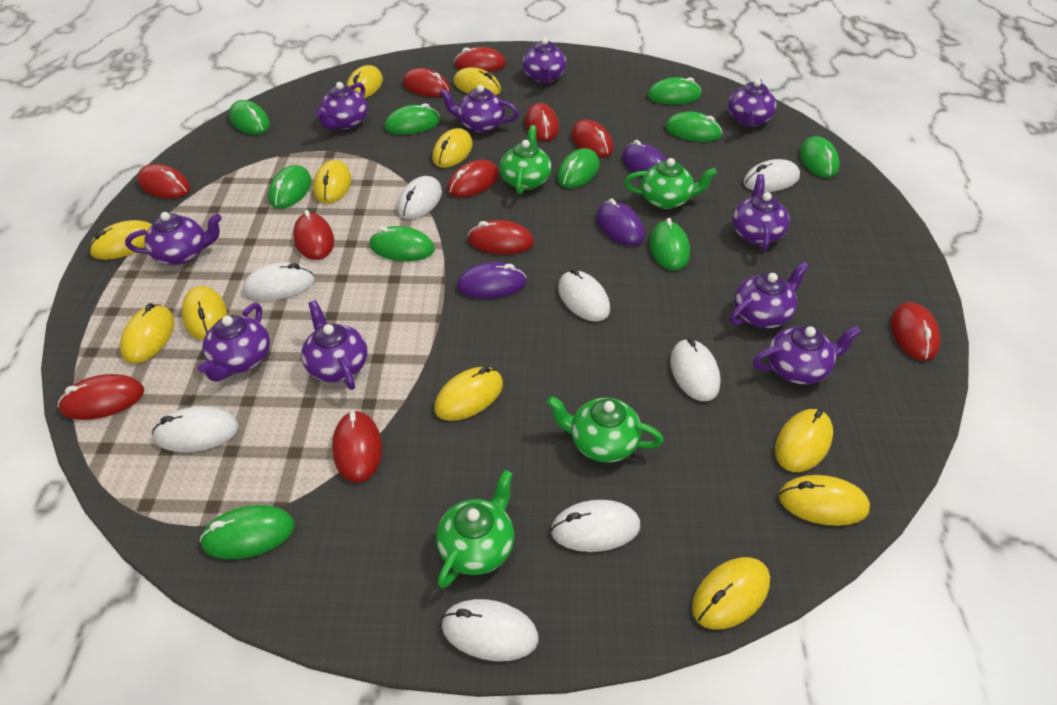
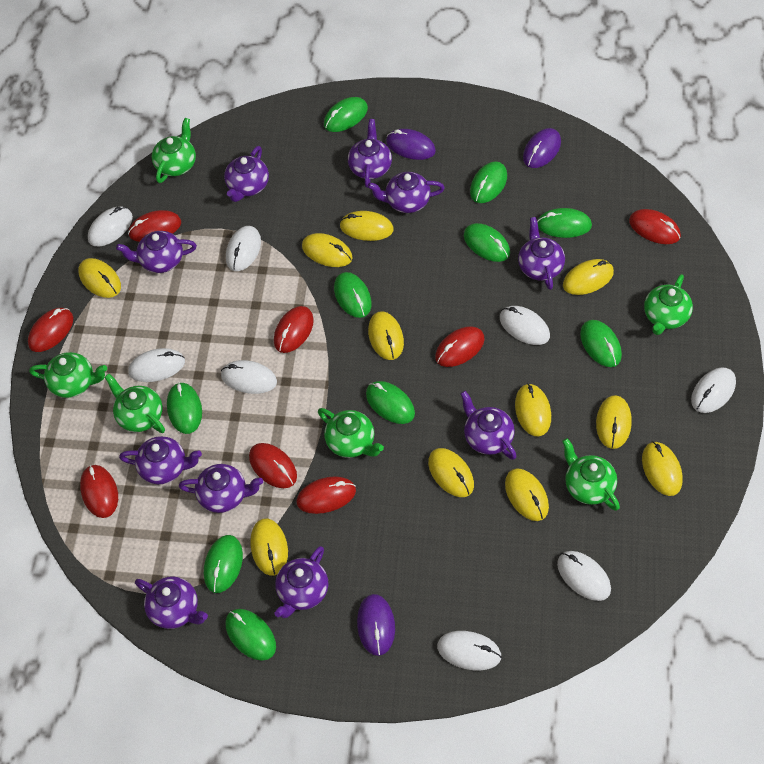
green teapot: 4 -> 6
red mouse: 11 -> 8

